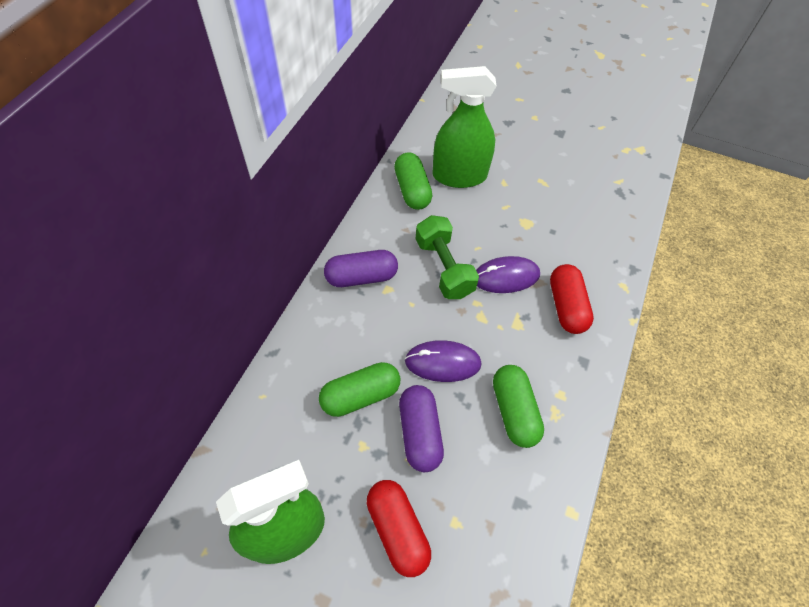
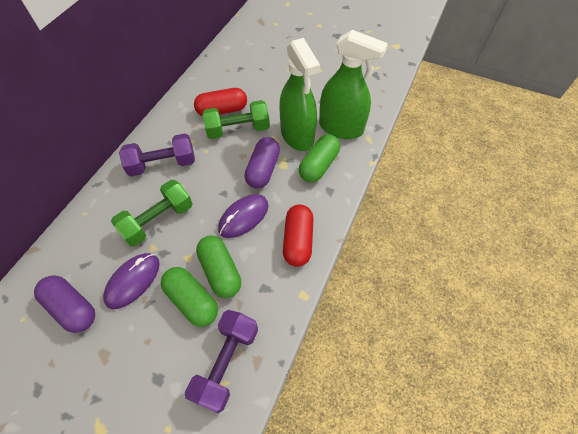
green dumbbell: 1 -> 2
purple dumbbell: 0 -> 2

